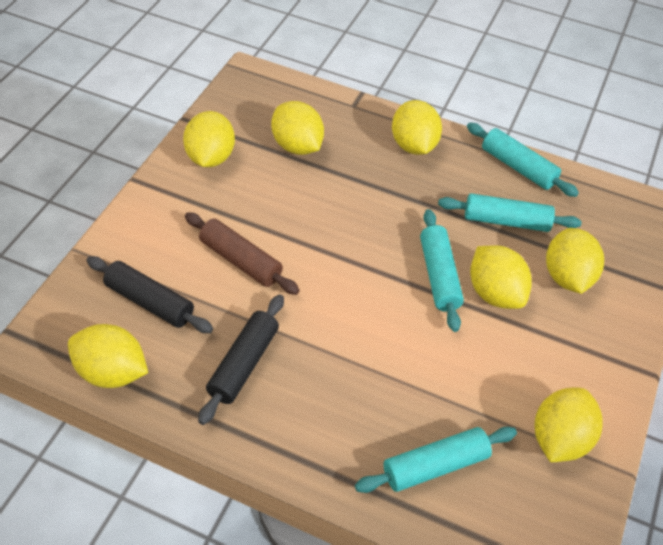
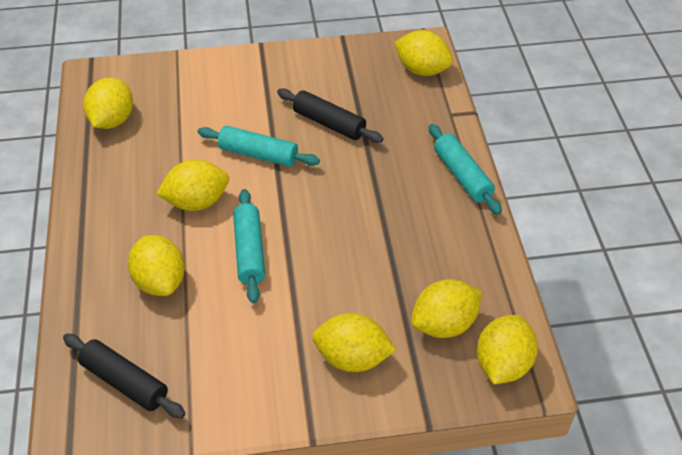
brown rolling pin: 1 -> 0
turquoise rolling pin: 4 -> 3

